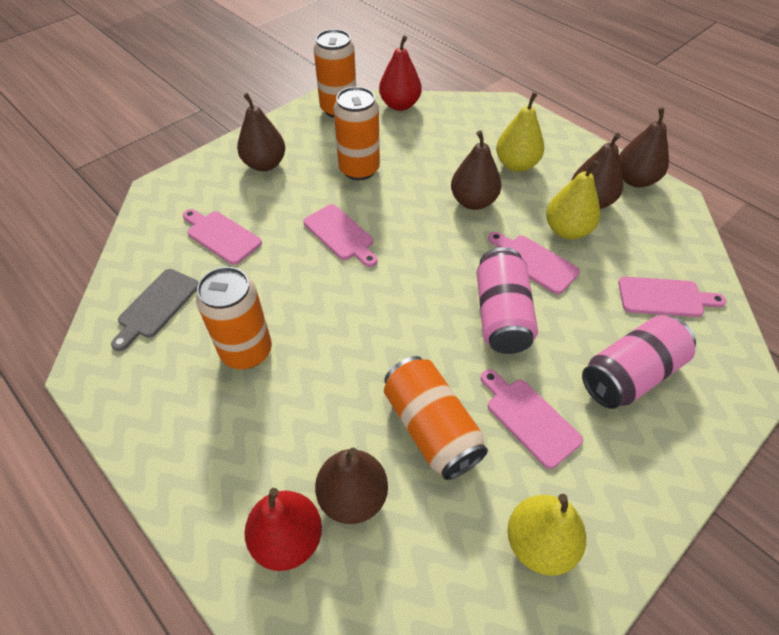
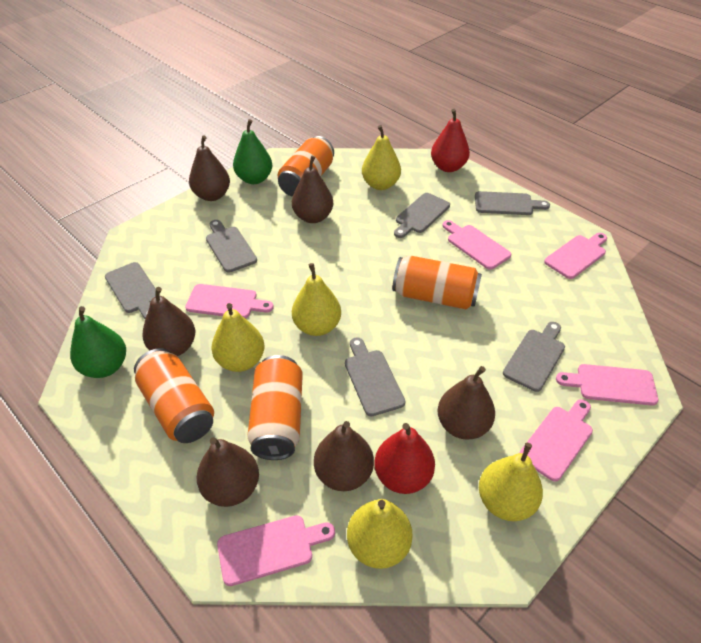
brown pear: 5 -> 6
green pear: 0 -> 2
grey cutting board: 1 -> 6
pink can: 2 -> 0
pink cutting board: 5 -> 6
yellow pear: 3 -> 5

